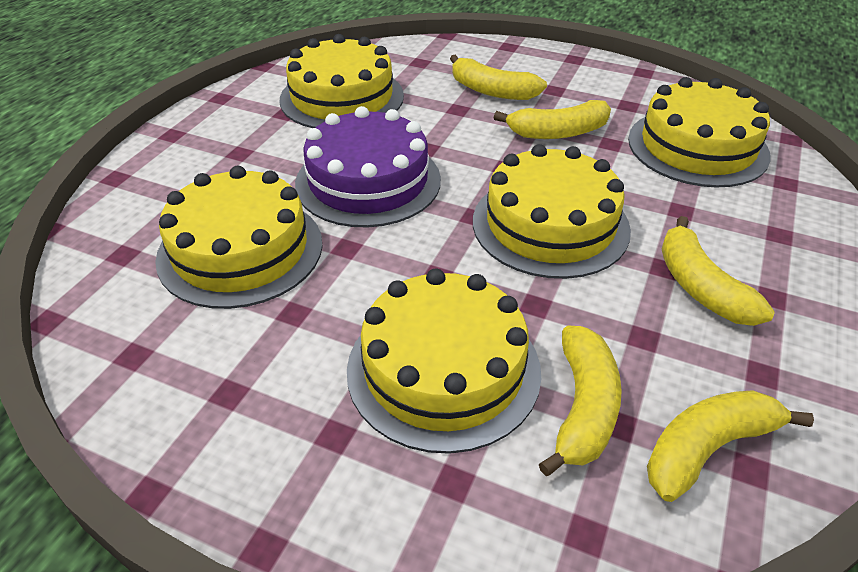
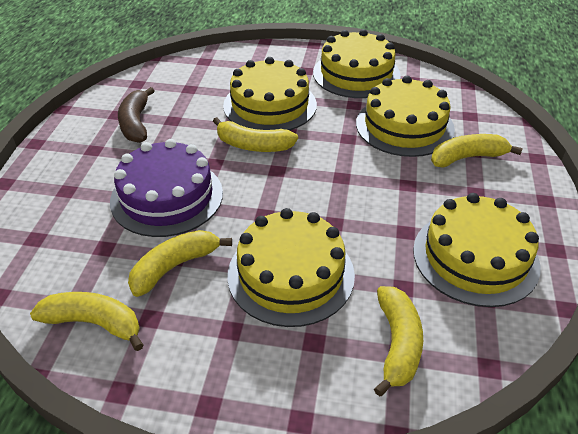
brown banana: 0 -> 1

